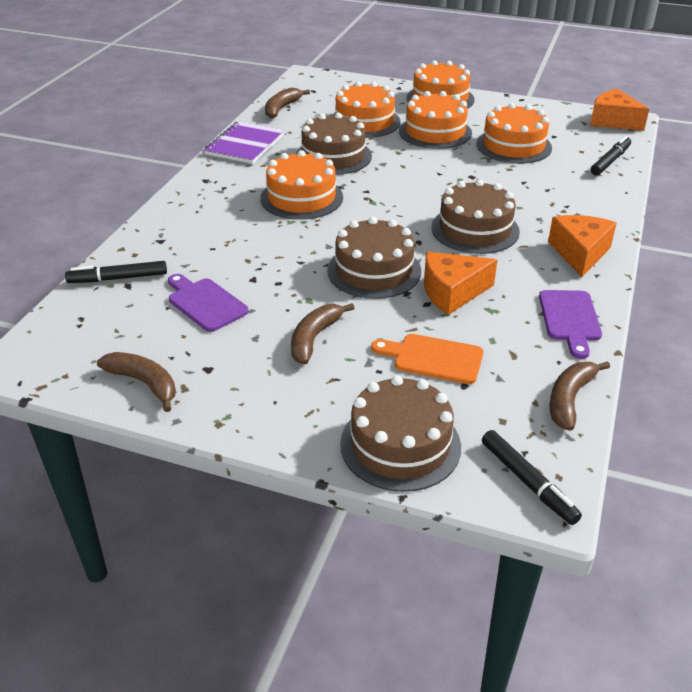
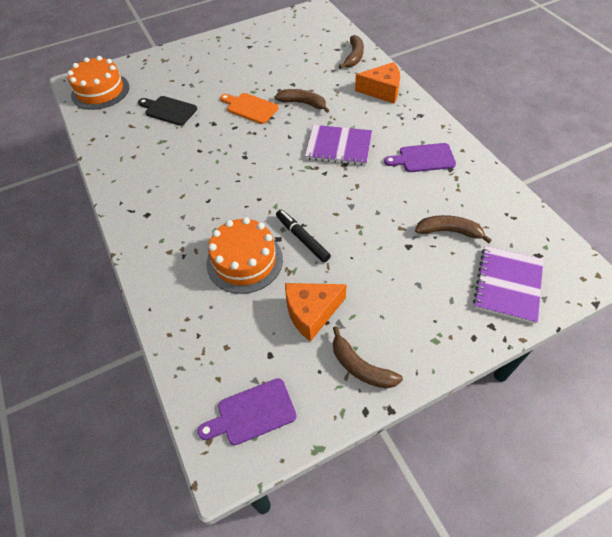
black cutting board: 0 -> 1
black marker: 3 -> 1
brown cake: 4 -> 0
orange cake: 5 -> 2
orange cheese: 3 -> 2
purple notebook: 1 -> 2

